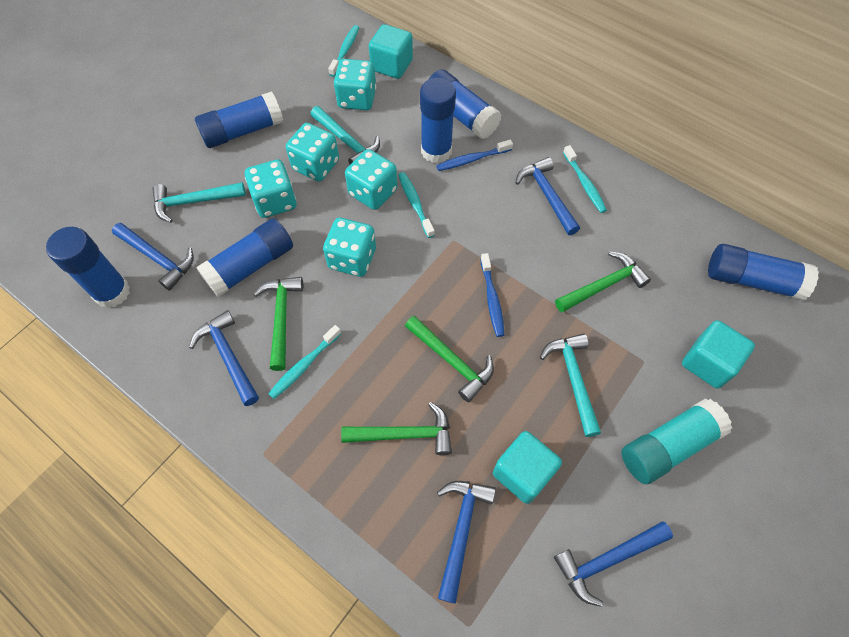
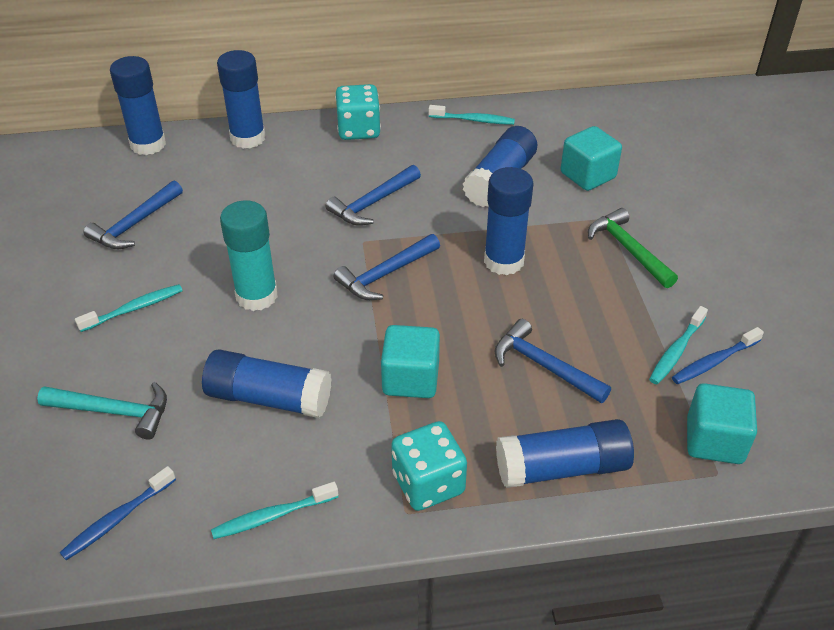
blue hammer: 5 -> 4
green hammer: 4 -> 1
turquoise dice: 5 -> 2
turquoise hammer: 3 -> 1

